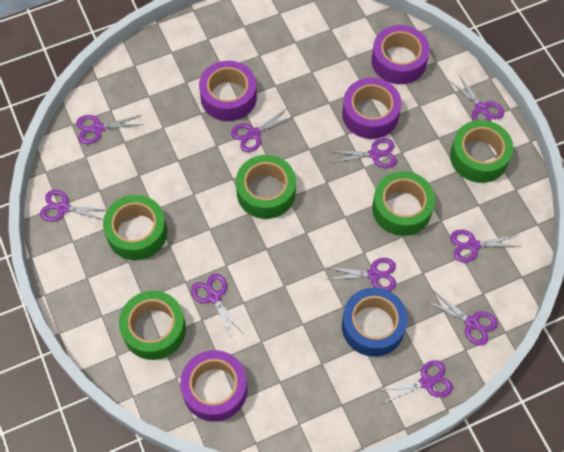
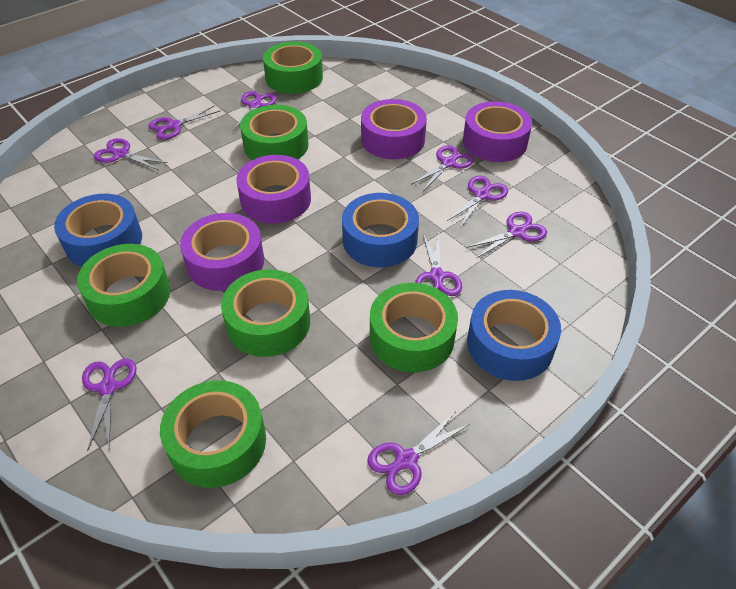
blue tape: 1 -> 3
green tape: 5 -> 6
purple scissors: 10 -> 9

